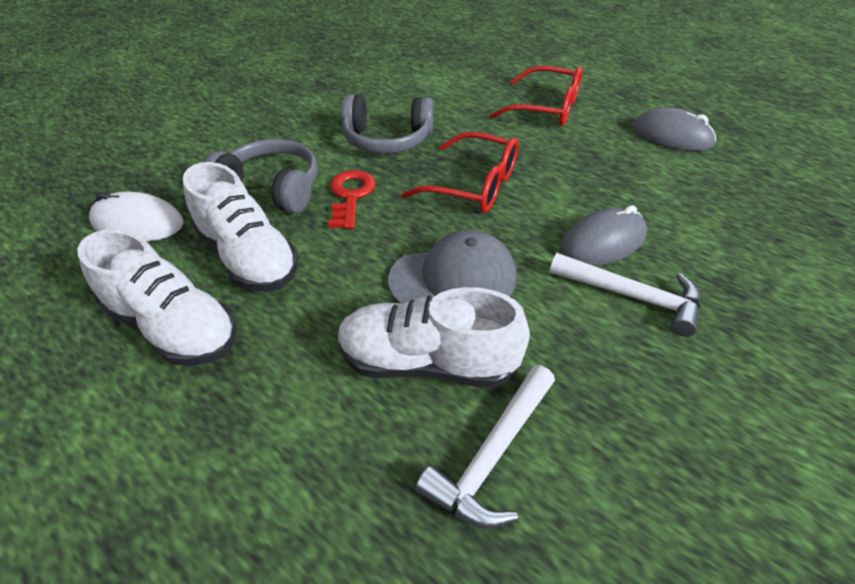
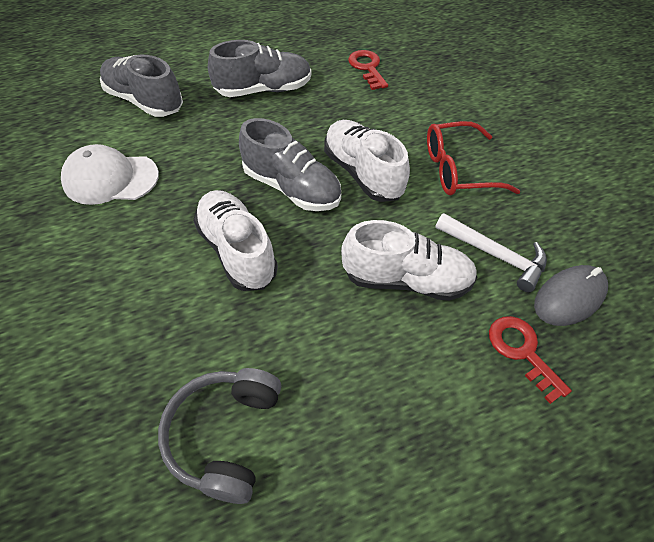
grey cap: 1 -> 0
grey headphones: 2 -> 1
grey mouse: 2 -> 1
grey shoe: 0 -> 3
red glasses: 2 -> 1
red key: 1 -> 2
white cap: 0 -> 1
white hammer: 2 -> 1
white mouse: 1 -> 0

